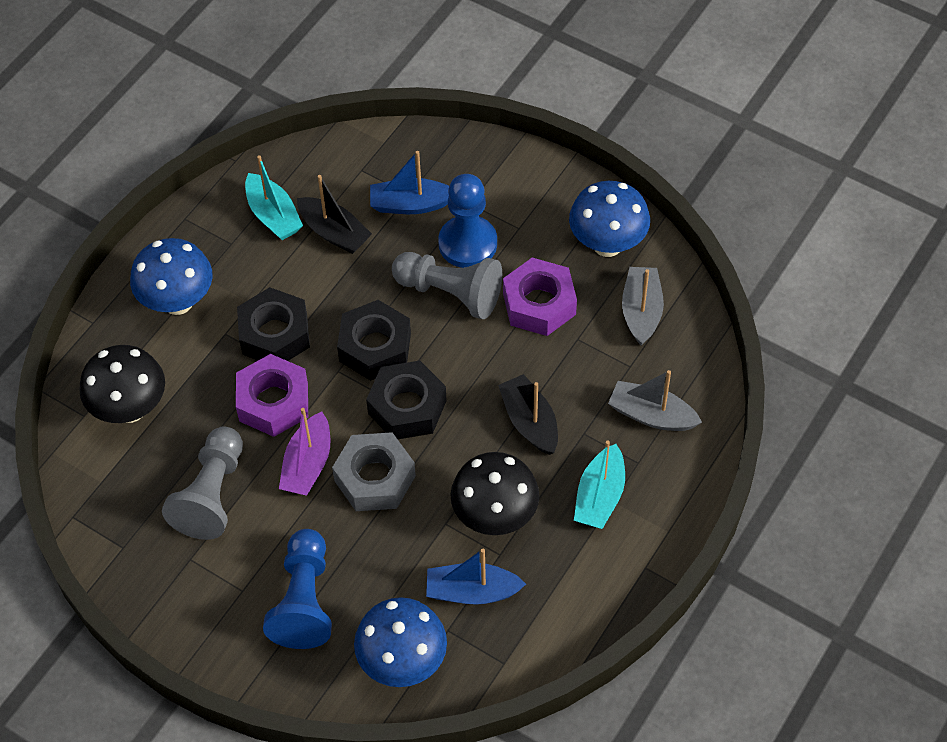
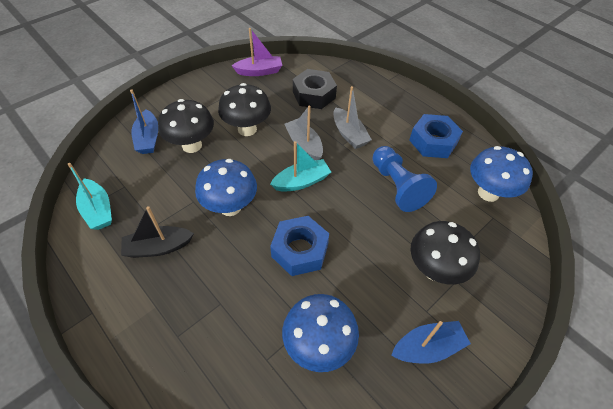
black boat: 2 -> 1
black mushroom: 2 -> 3
black nut: 3 -> 1
blue nut: 0 -> 2
blue pawn: 2 -> 1
grey nut: 1 -> 0
grey pawn: 2 -> 0
purple nut: 2 -> 0

